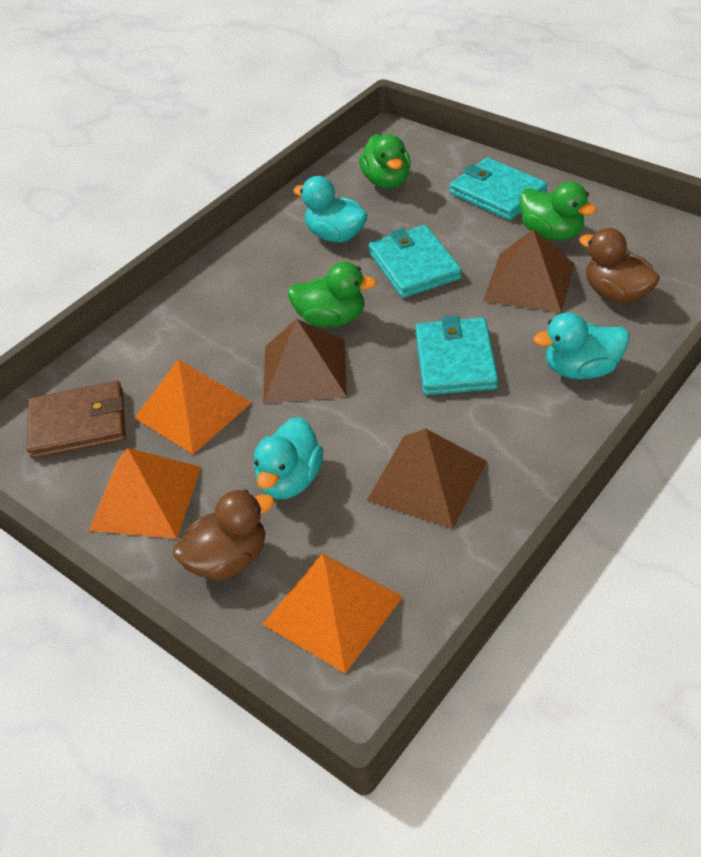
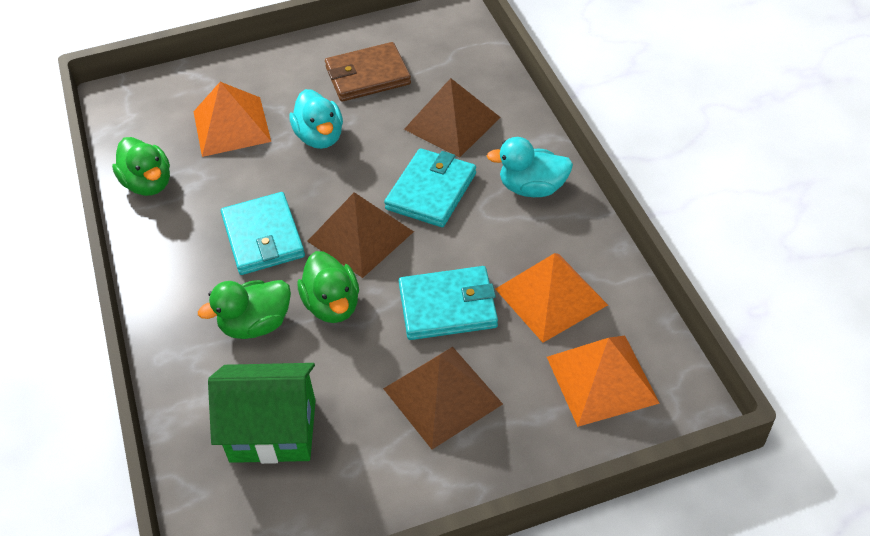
brown duck: 2 -> 0
green house: 0 -> 1
turquoise duck: 3 -> 2

